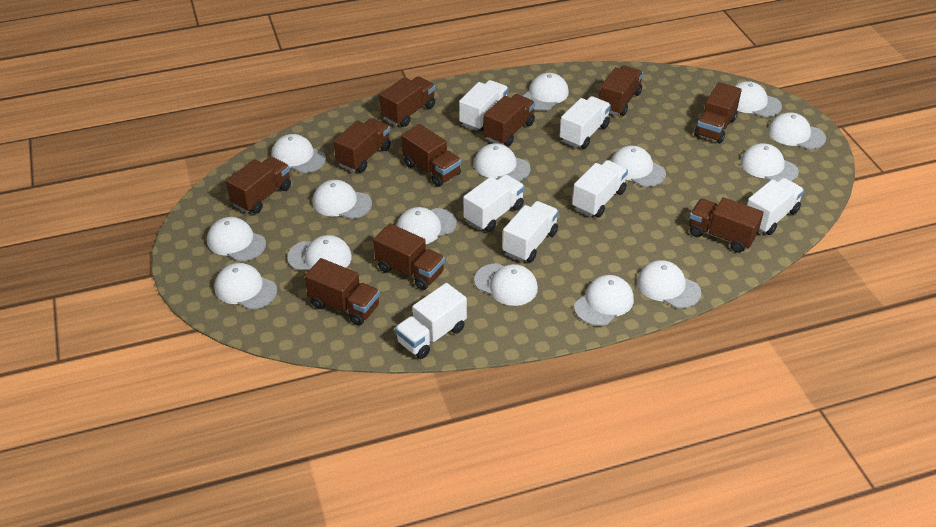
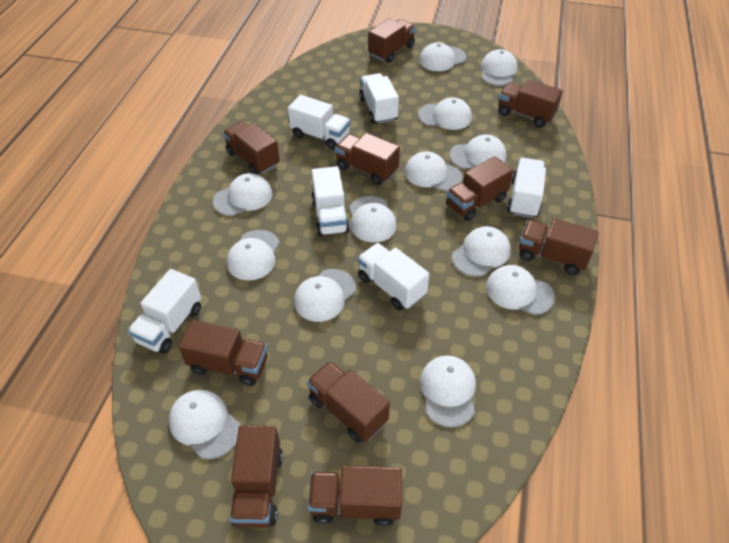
white cap: 15 -> 13
white truck: 7 -> 6

